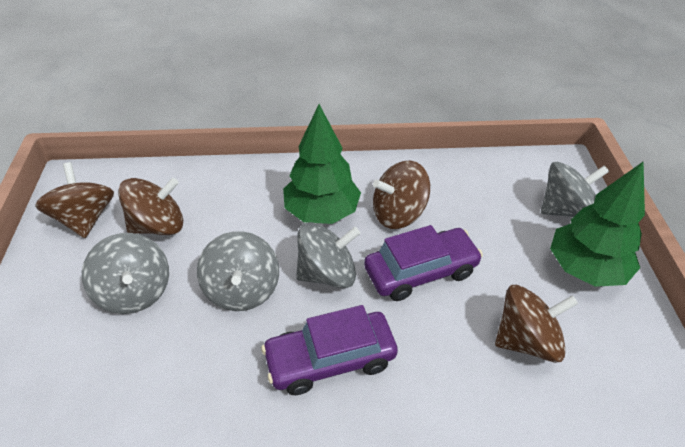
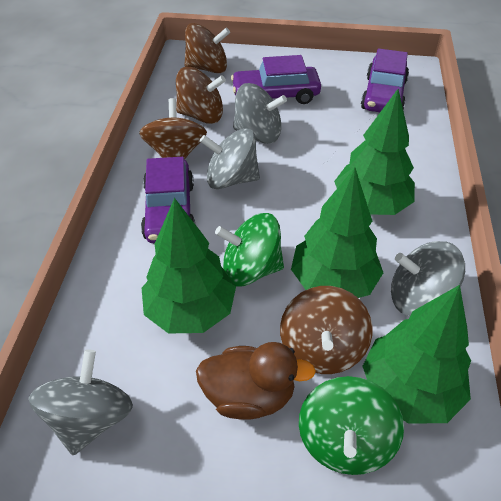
brown duck: 0 -> 1
green spinning top: 0 -> 2
green tree: 2 -> 4
purple car: 2 -> 3

